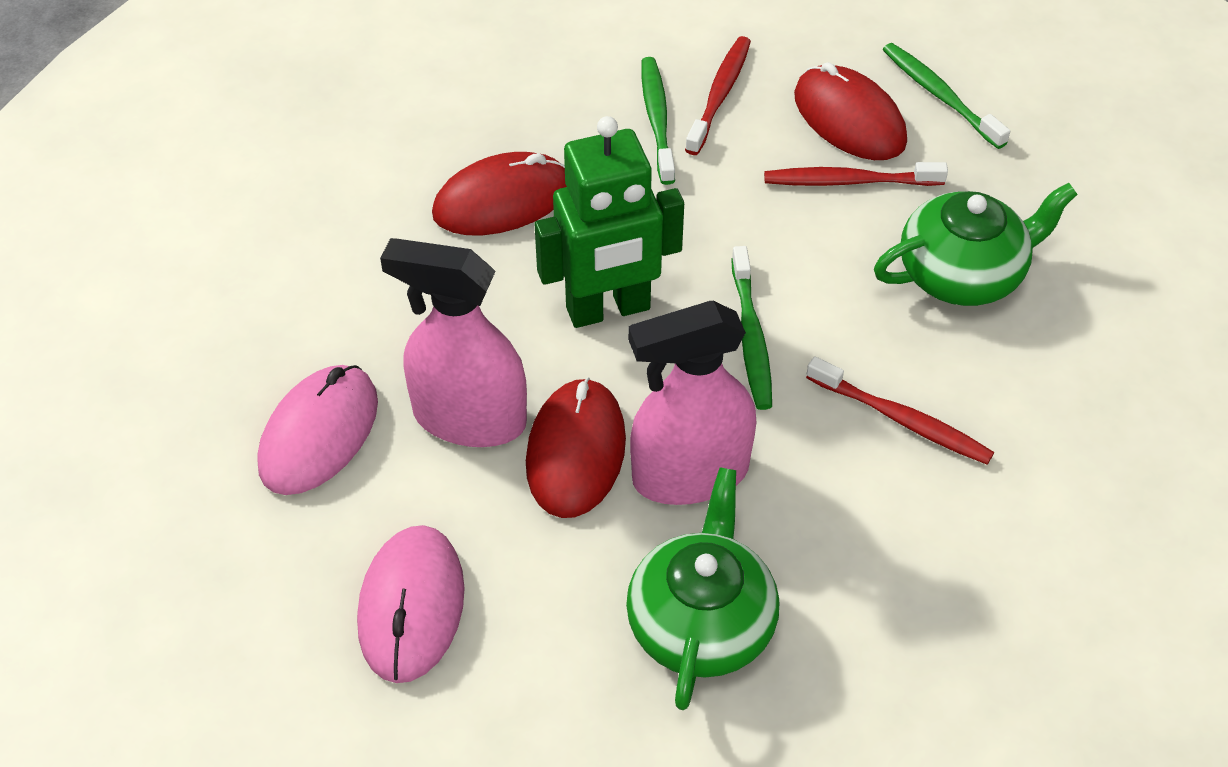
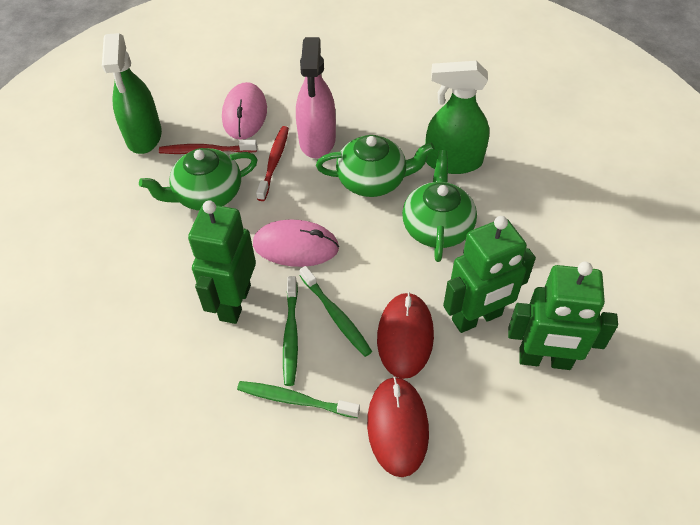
green robot: 1 -> 3
green spray bottle: 0 -> 2
green teapot: 2 -> 3
pink spray bottle: 2 -> 1
red mouse: 3 -> 2
red toothbrush: 3 -> 2

